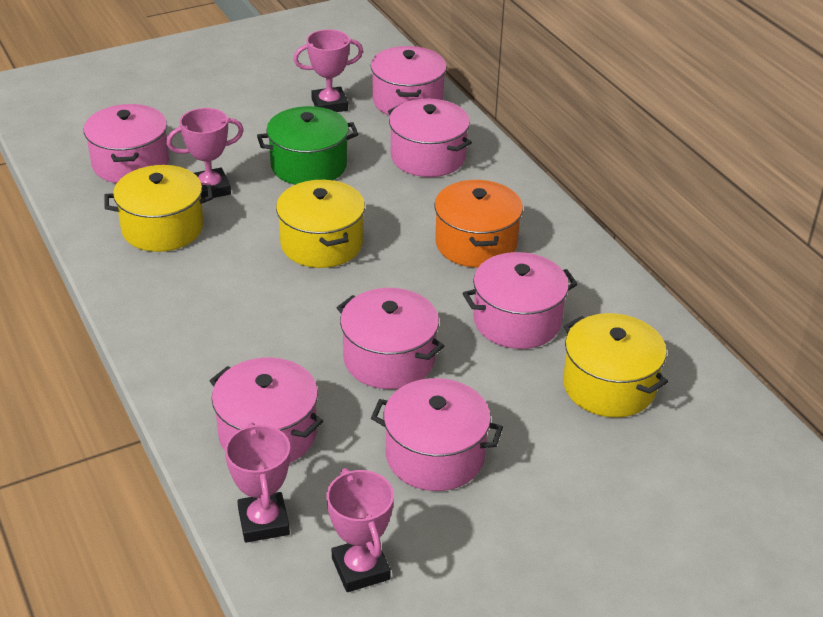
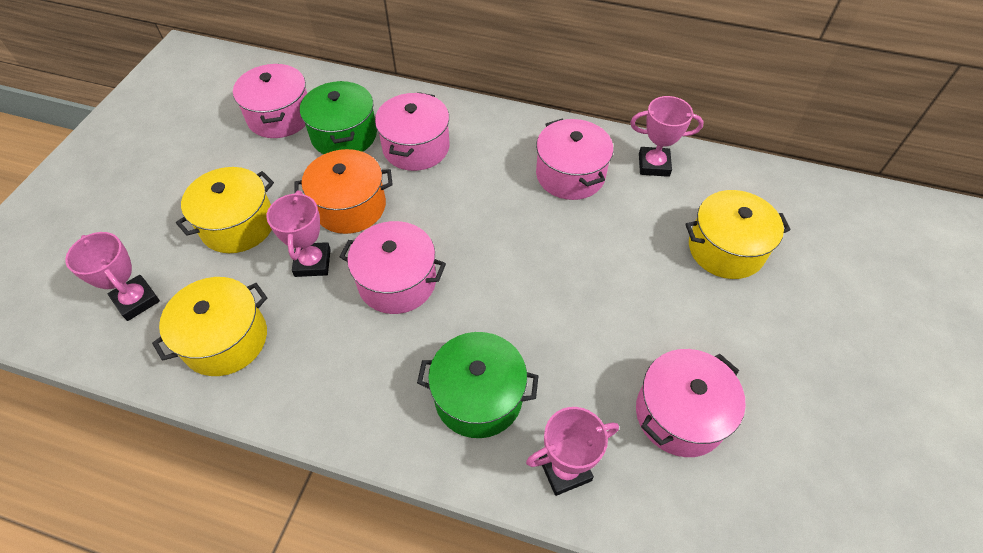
green pot: 1 -> 2
pink pot: 7 -> 5

